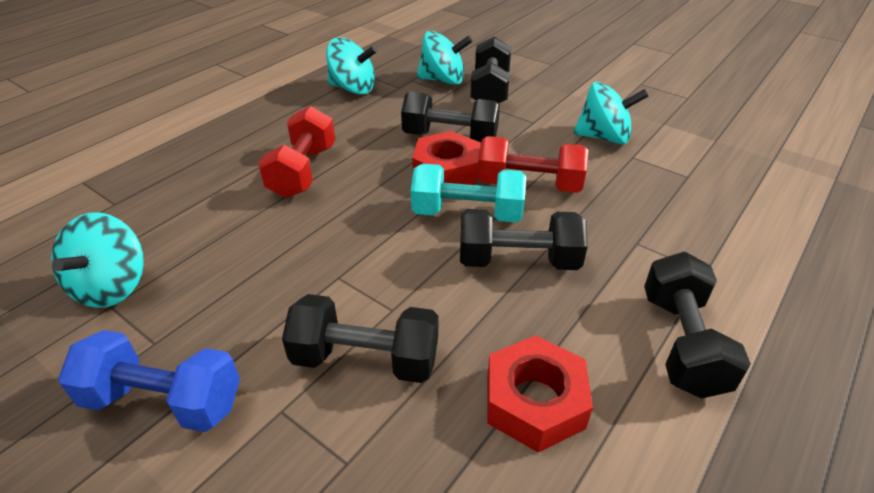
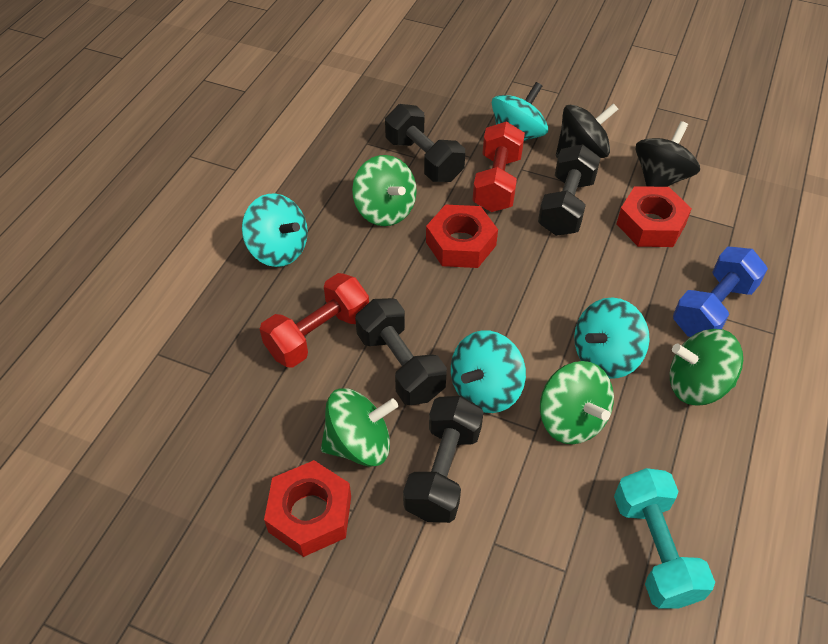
black dumbbell: 5 -> 4
black spinning top: 0 -> 2
green spinning top: 0 -> 4
red nut: 2 -> 3

